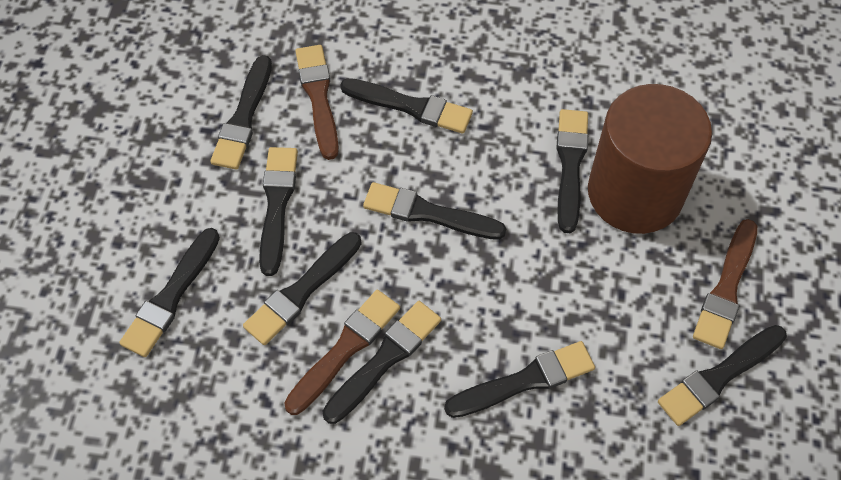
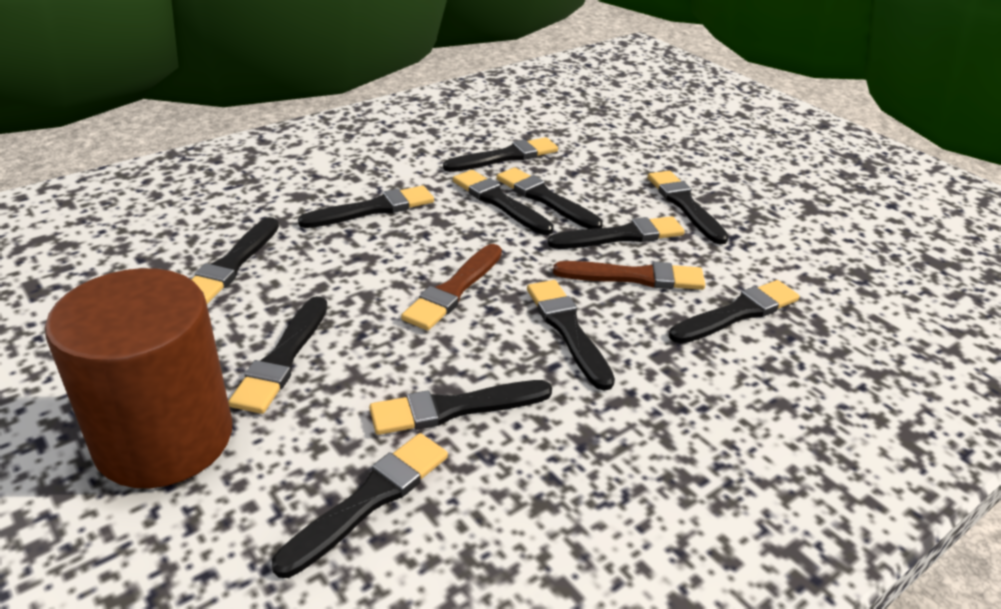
black brush: 10 -> 12
brown brush: 3 -> 2

